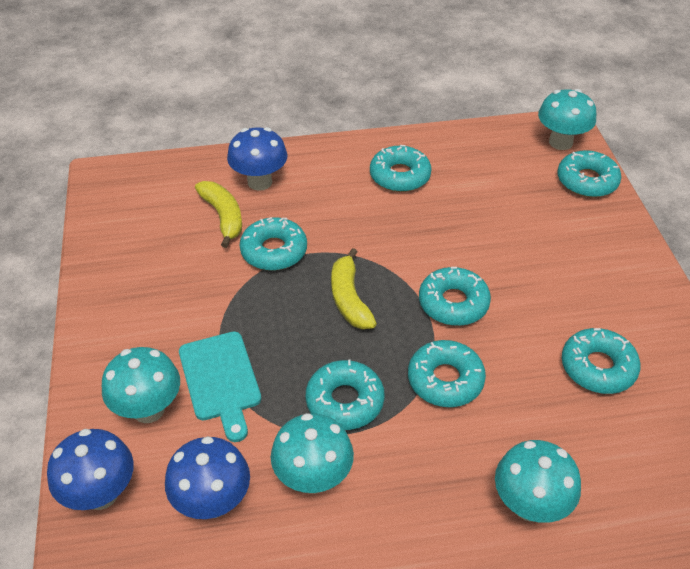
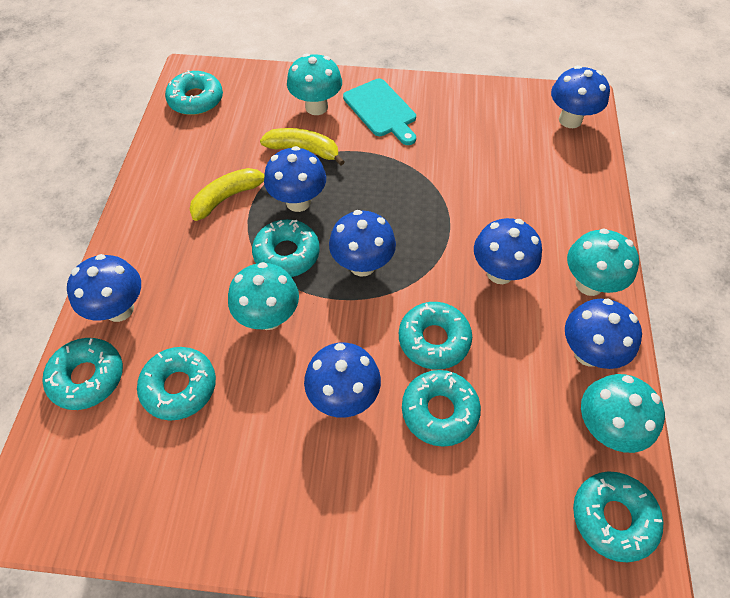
blue mushroom: 3 -> 7

